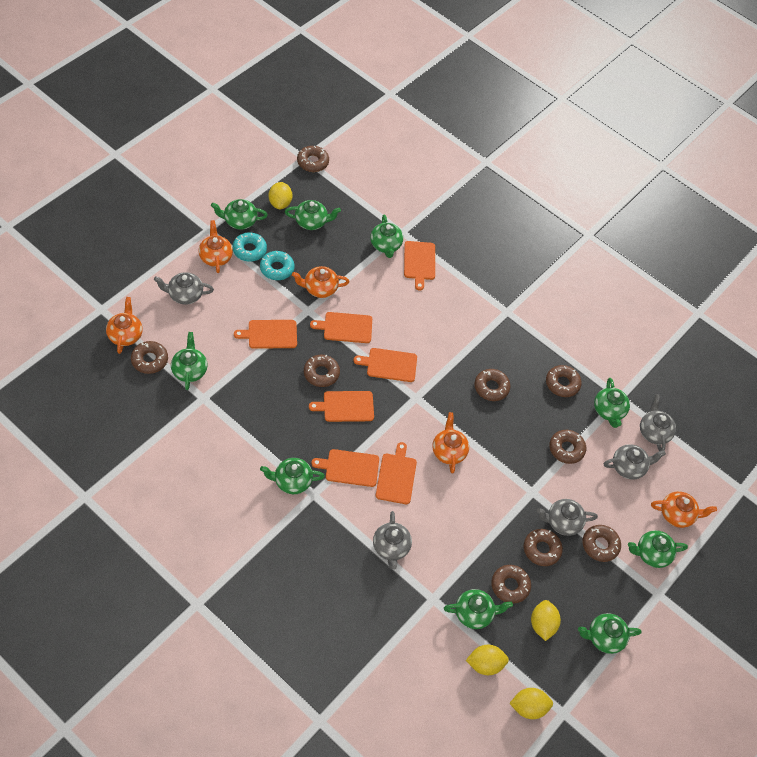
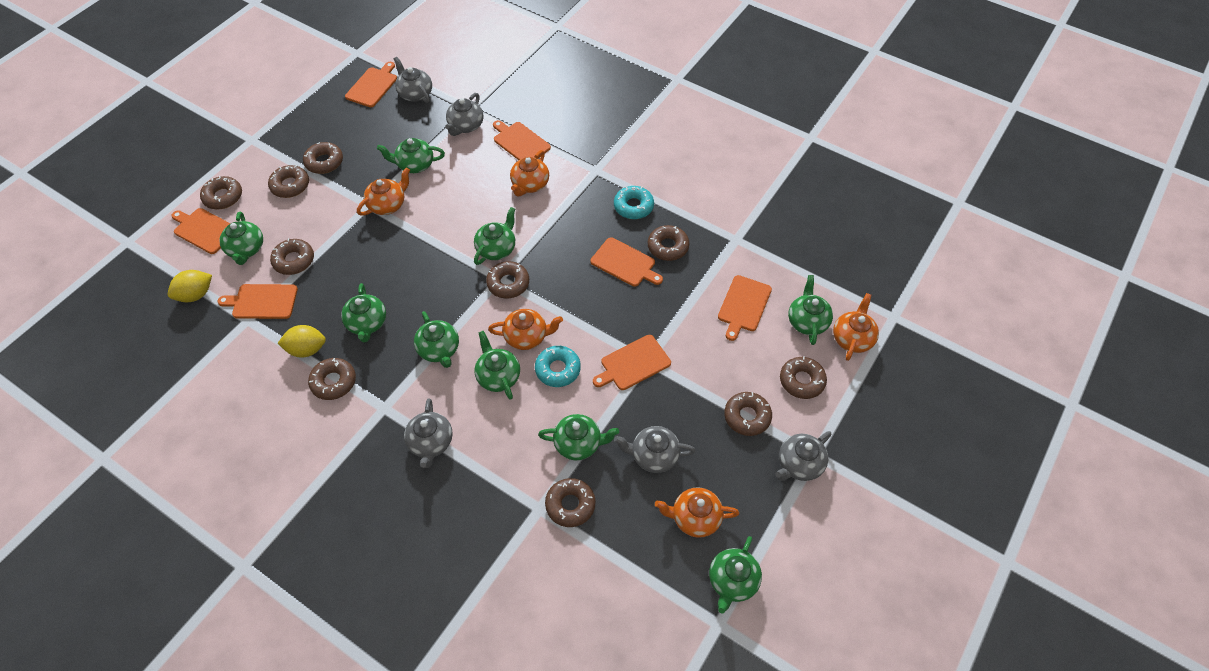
brown donut: 9 -> 10
yellow lemon: 4 -> 2

